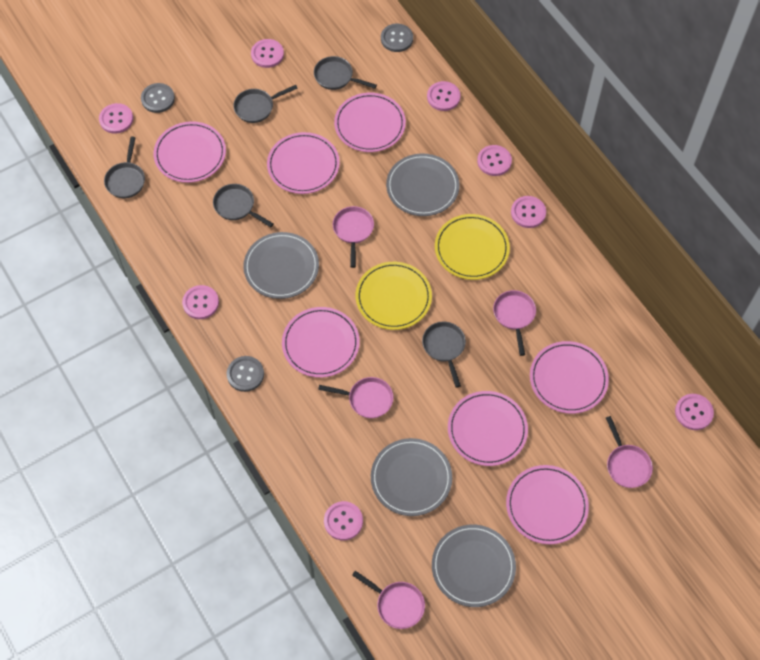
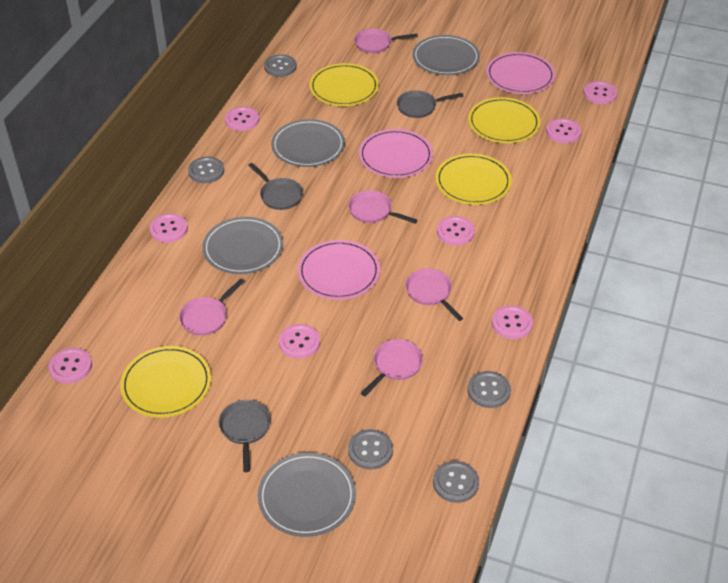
grey button: 3 -> 5
grey pan: 5 -> 3
pink plate: 7 -> 3
yellow plate: 2 -> 4

